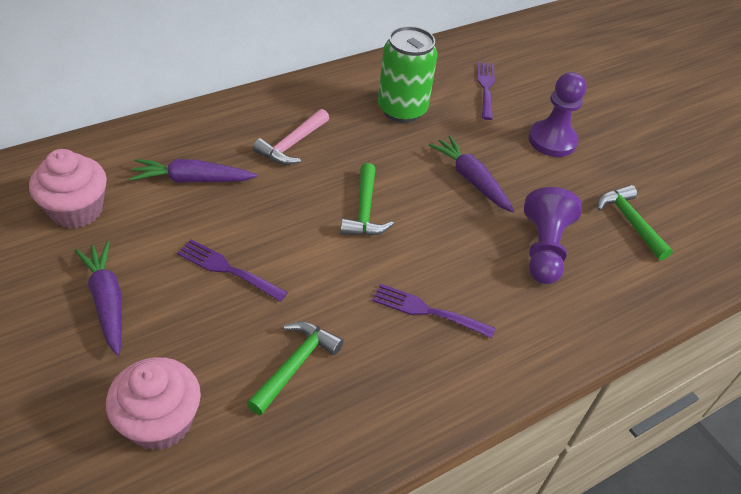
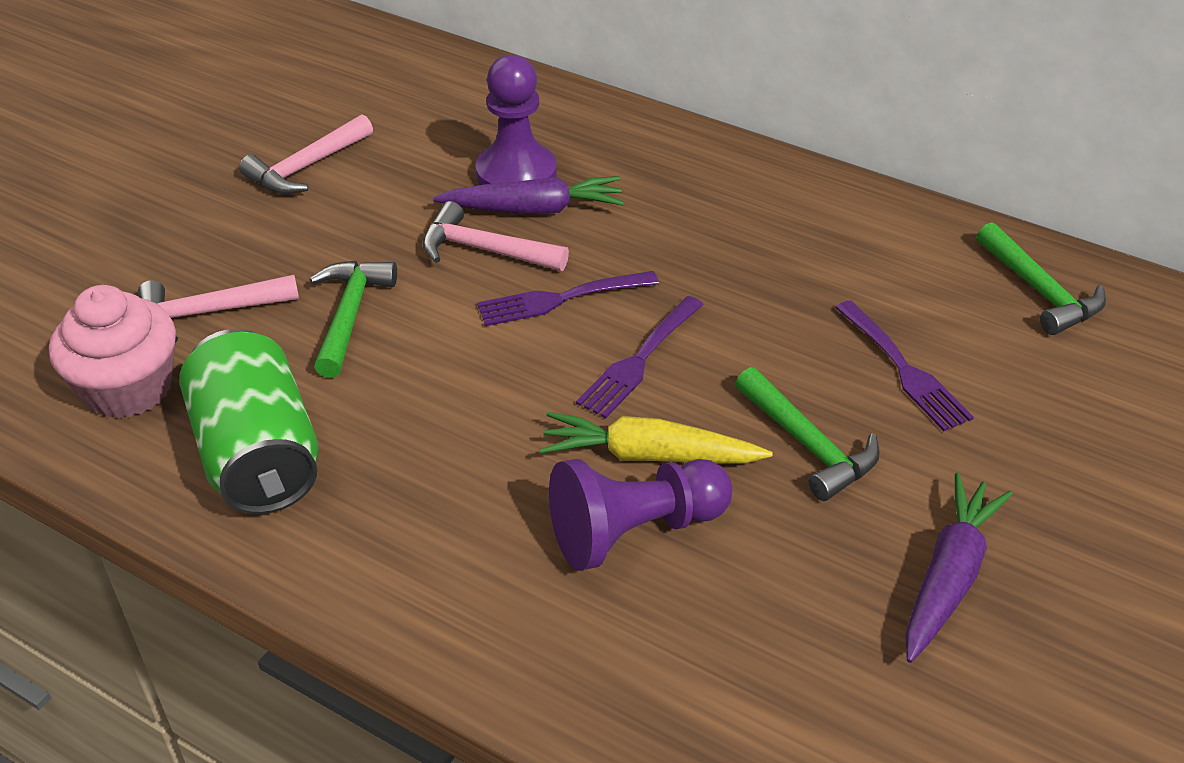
pink cupcake: 2 -> 1
pink hammer: 1 -> 3
purple carrot: 3 -> 2
yellow carrot: 0 -> 1

